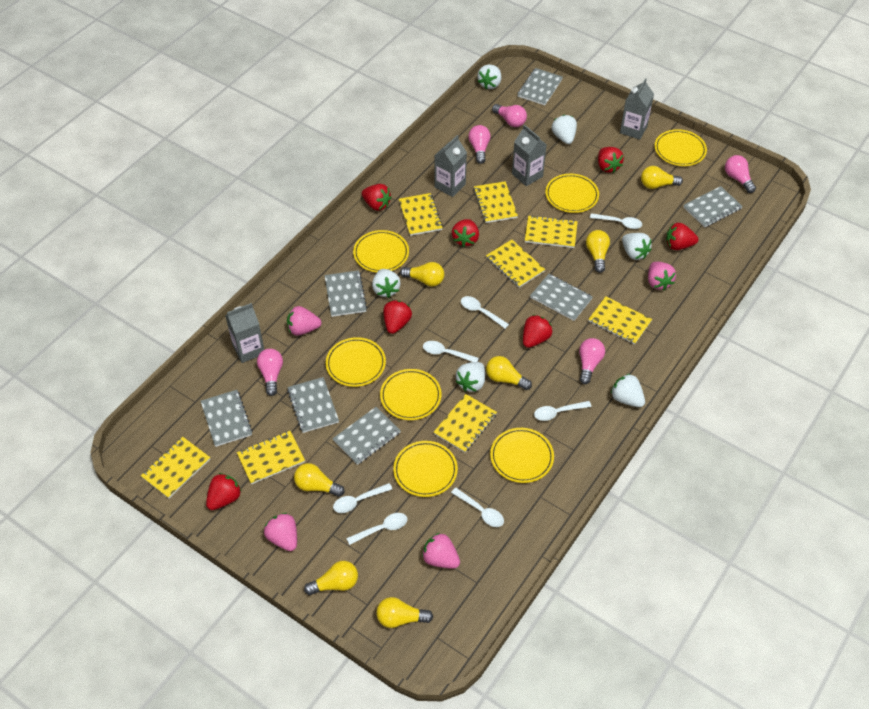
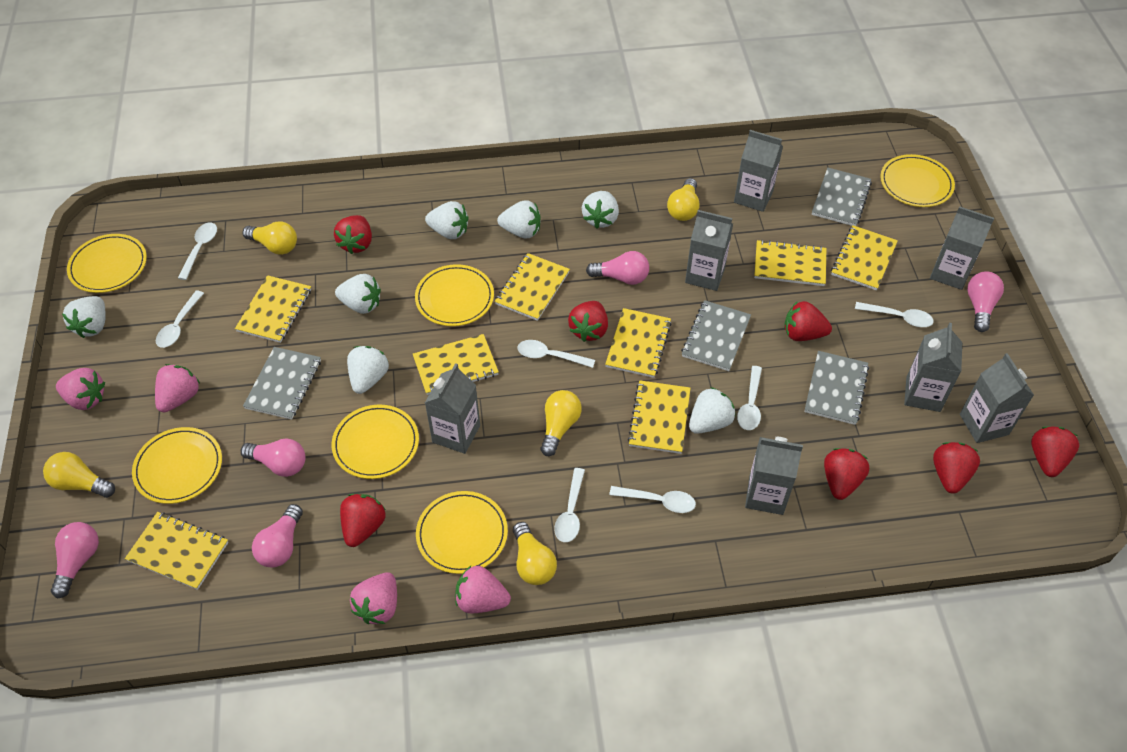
grey carton: 4 -> 7
grey notebook: 7 -> 4
white strawberry: 6 -> 7
yellow light bulb: 7 -> 5
yellow plate: 7 -> 6

